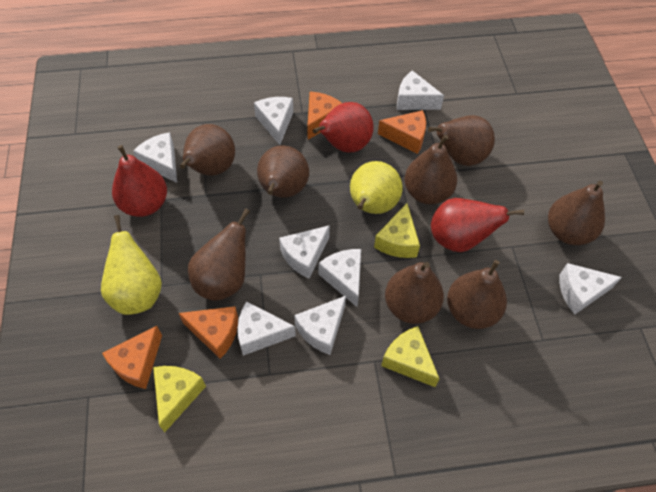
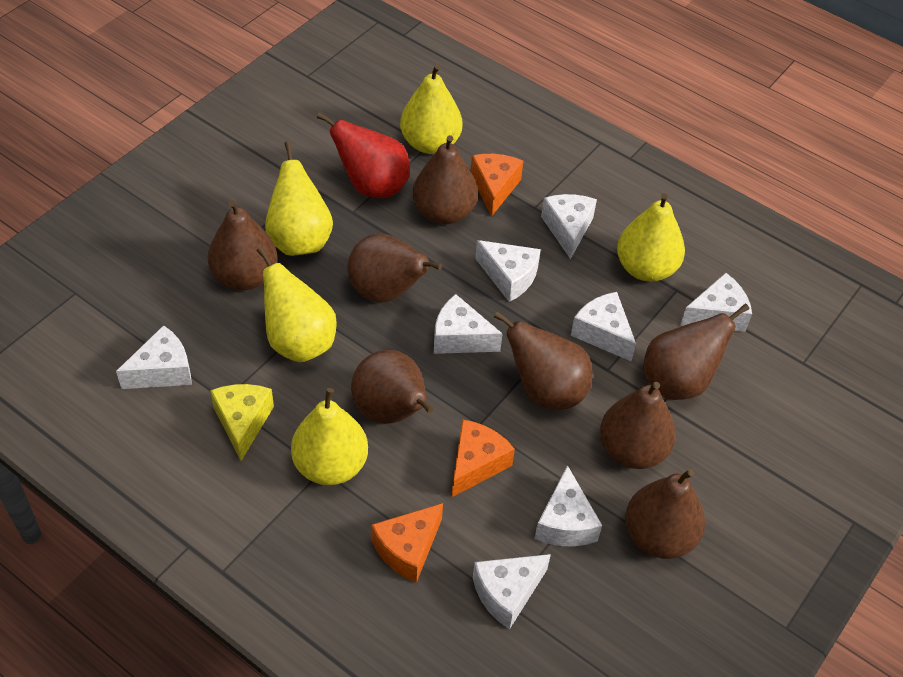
orange cheese: 4 -> 3
red pear: 3 -> 1
yellow cheese: 3 -> 1
yellow pear: 2 -> 5

